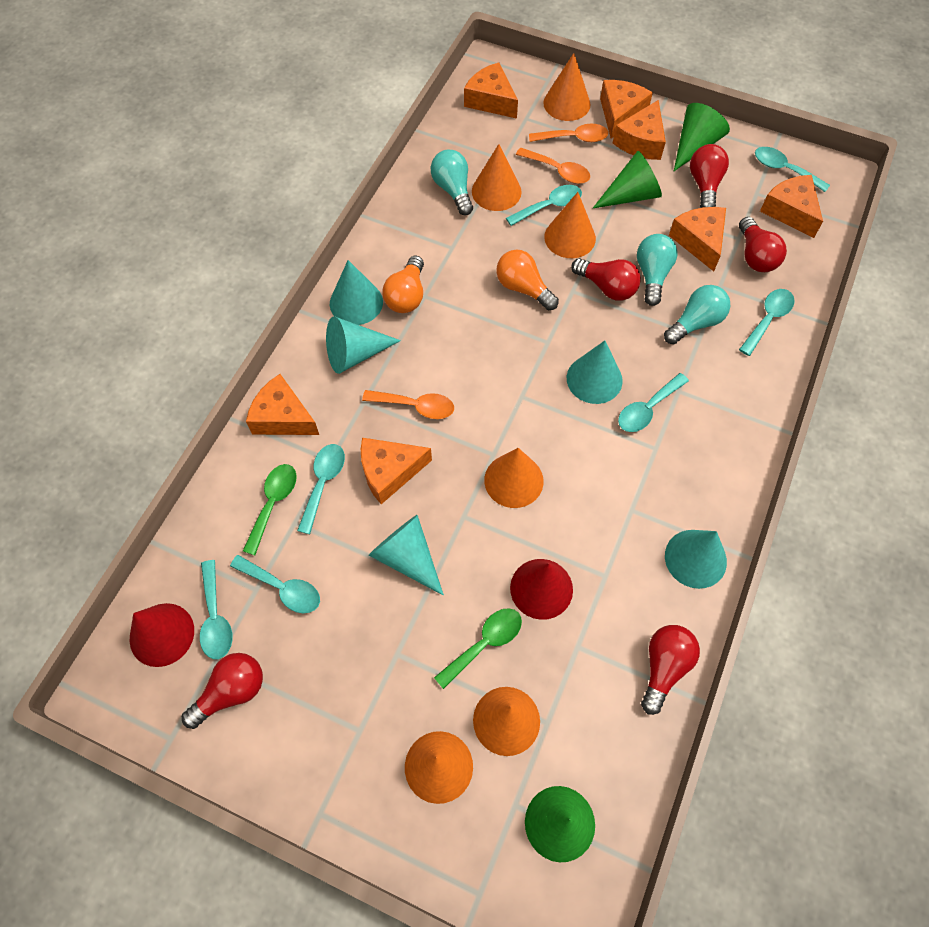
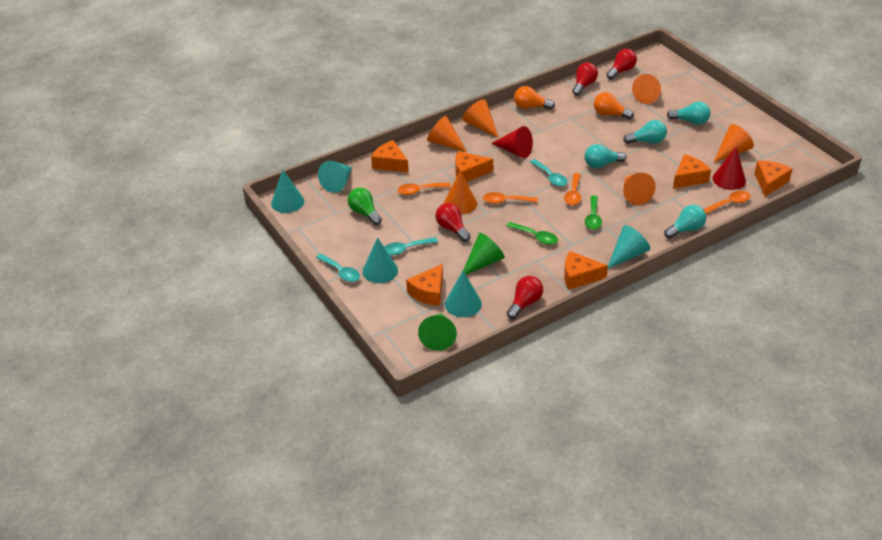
green cone: 3 -> 2
green light bulb: 0 -> 1
orange cheese: 7 -> 6
orange spoon: 3 -> 4
red light bulb: 5 -> 4
turquoise light bulb: 3 -> 4
turquoise spoon: 7 -> 3

